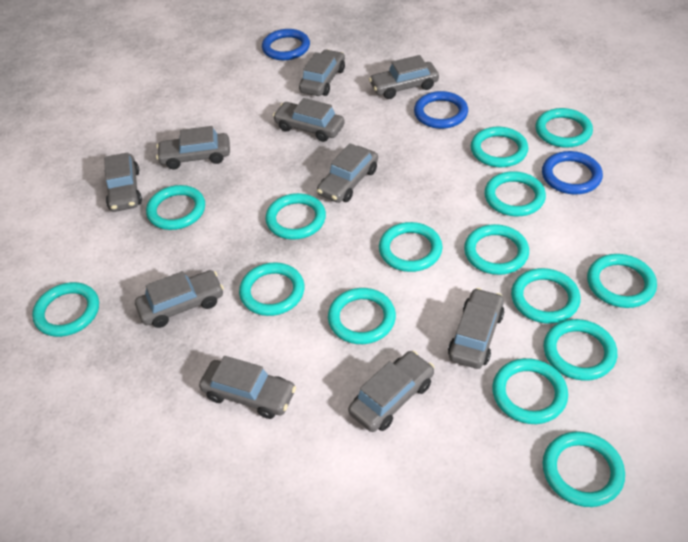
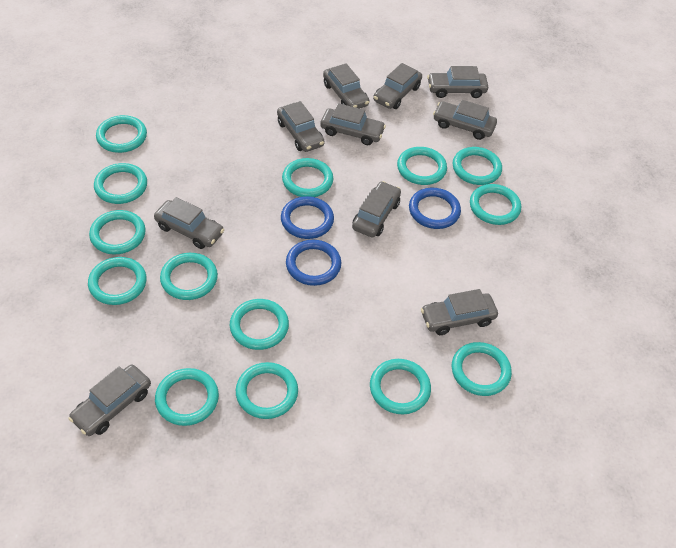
turquoise ring: 15 -> 14

